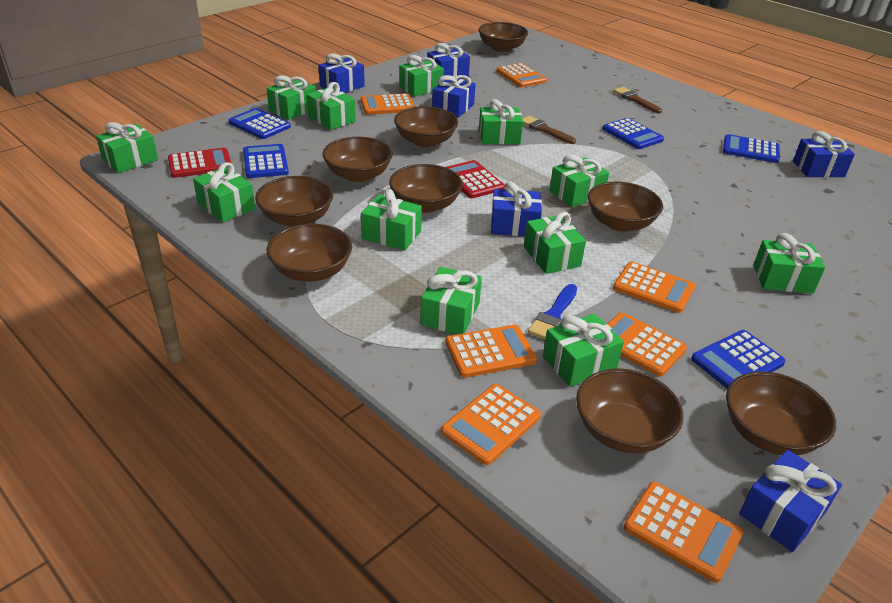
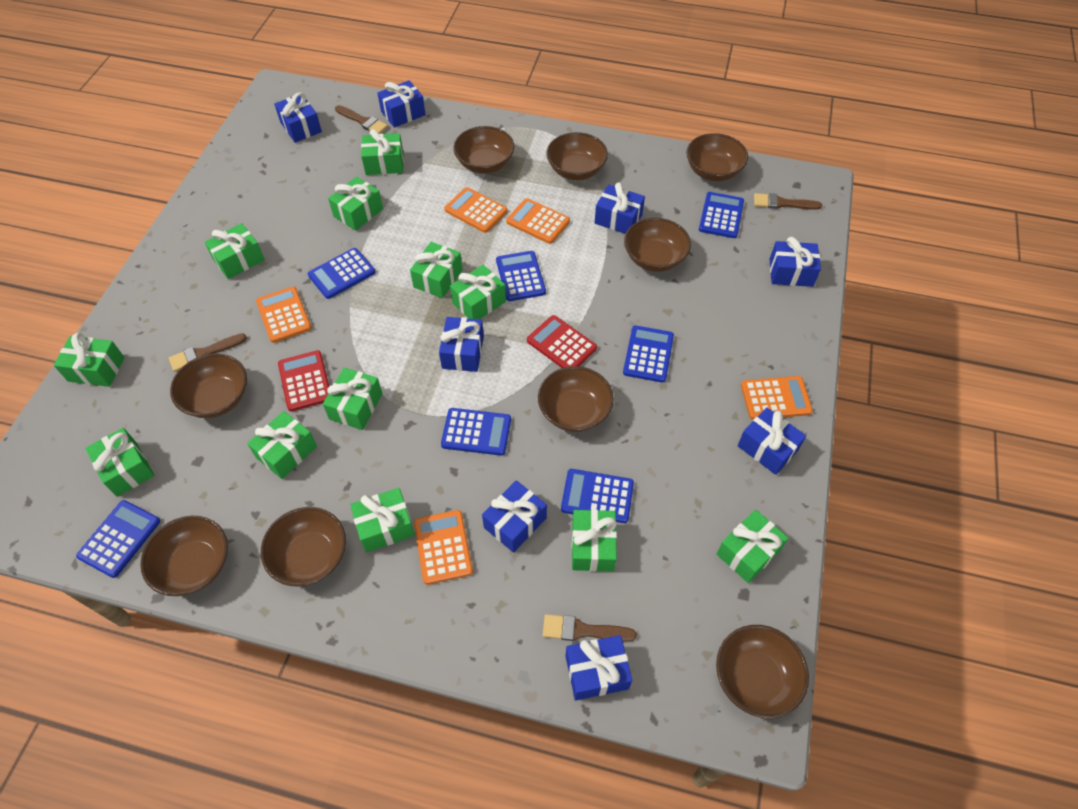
blue brush: 1 -> 0
blue calculator: 5 -> 7
blue gift: 6 -> 8
brown brush: 2 -> 4
orange calculator: 7 -> 5

